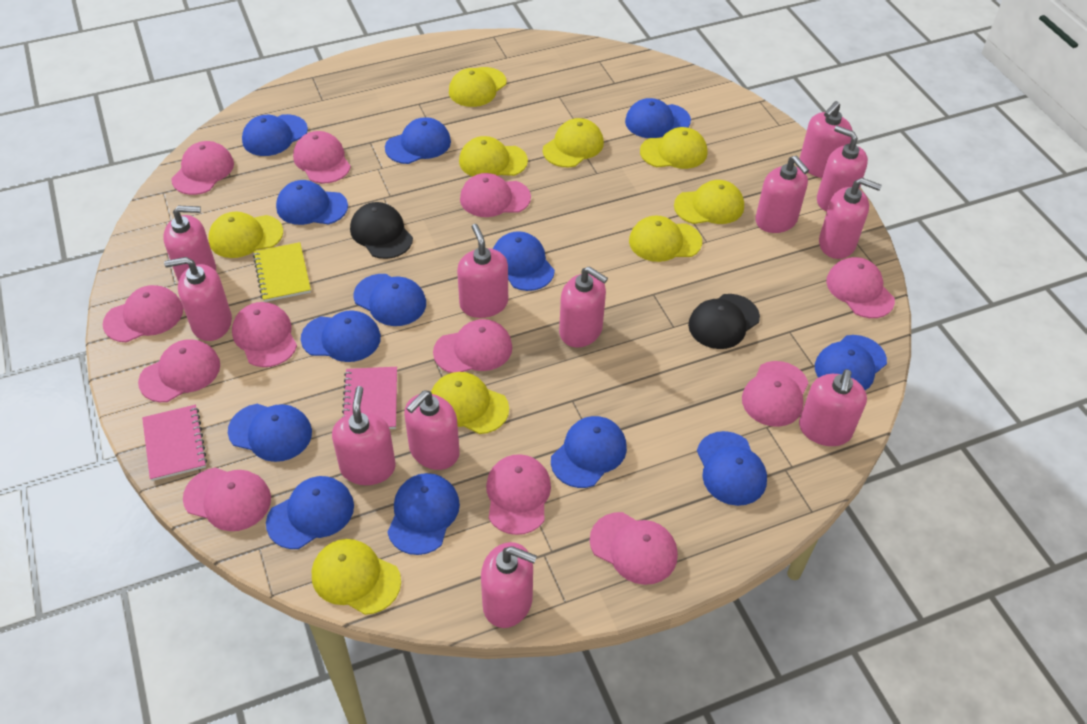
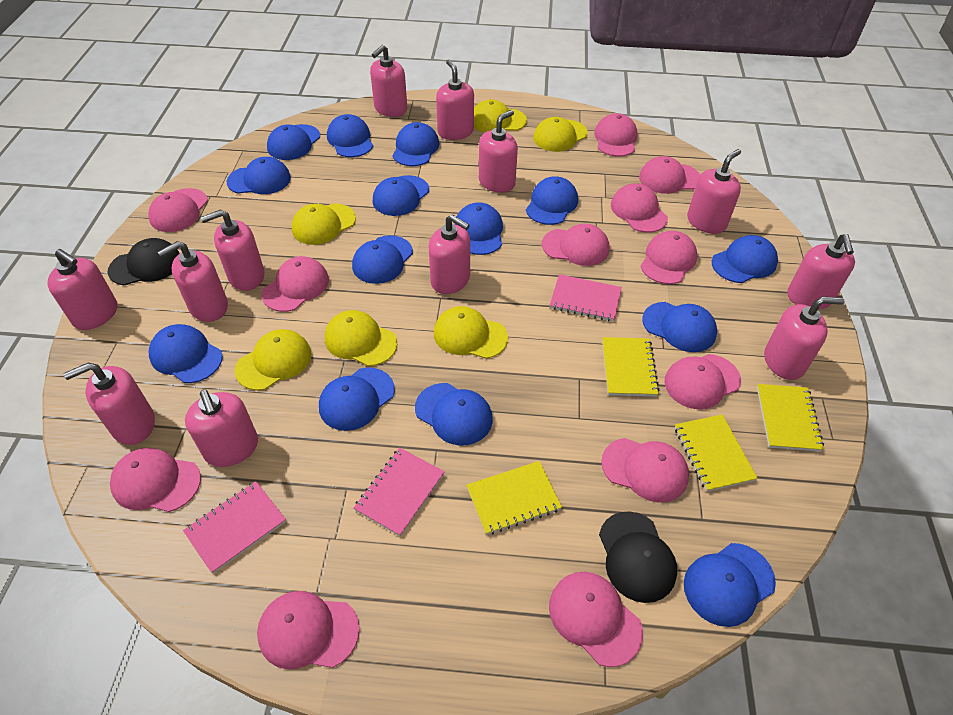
blue cap: 13 -> 14
pink notebook: 2 -> 3
yellow cap: 9 -> 6
yellow notebook: 1 -> 4

